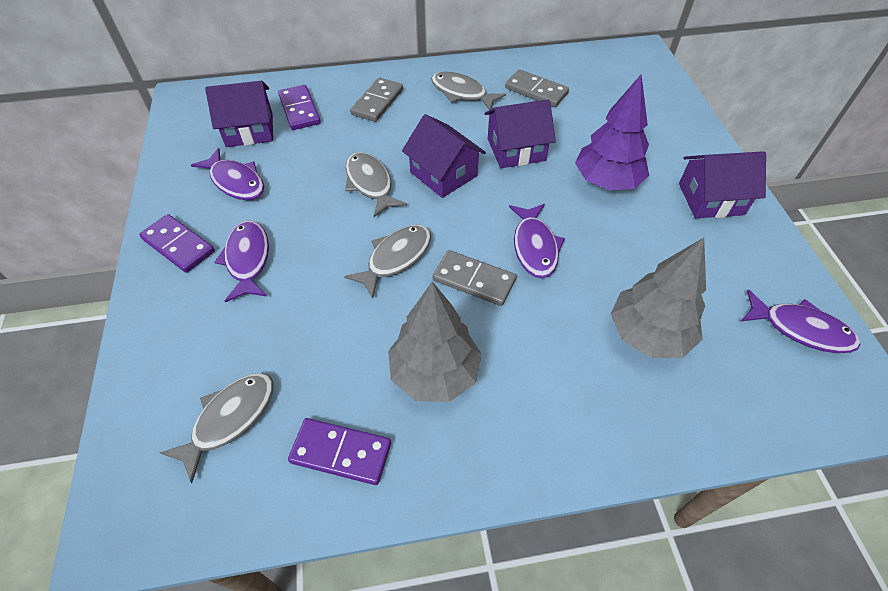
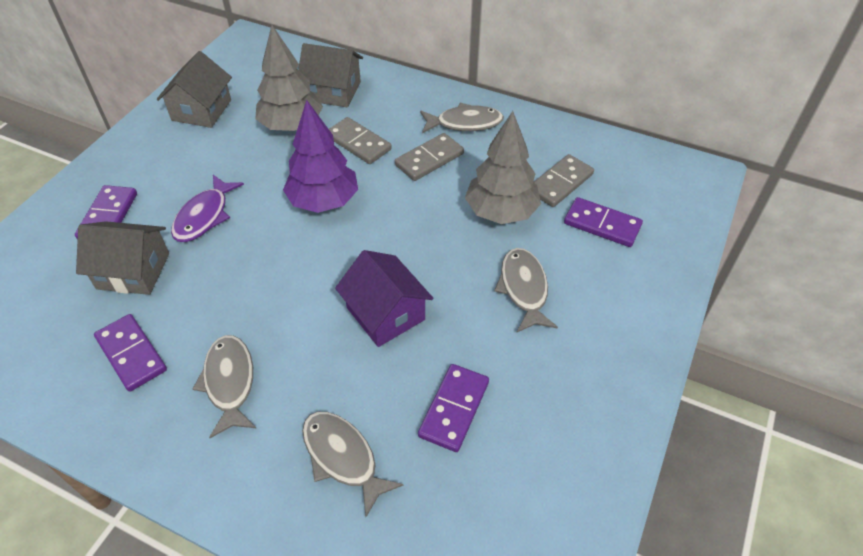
grey house: 0 -> 3
purple domino: 3 -> 4
purple fish: 4 -> 1
purple house: 4 -> 1

